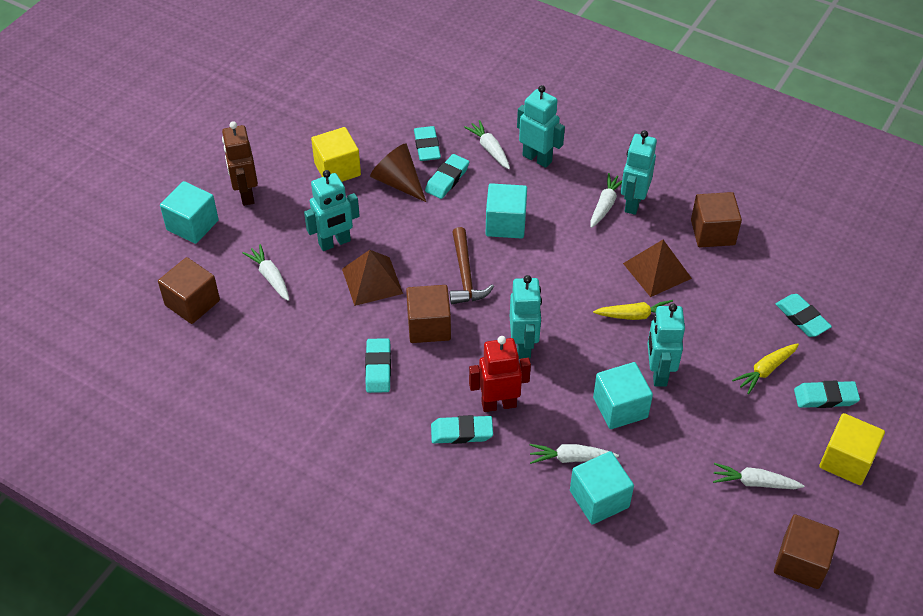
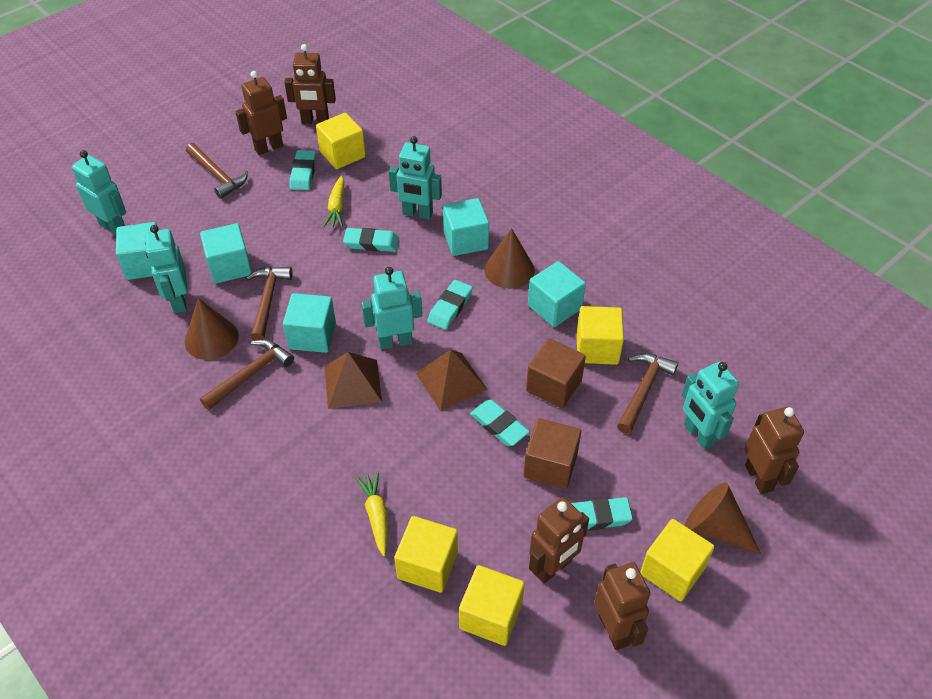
brown cone: 1 -> 3
brown cube: 4 -> 2
brown hammer: 1 -> 4
brown robot: 1 -> 5
red robot: 1 -> 0
turquoise cube: 4 -> 5
turquoise eraser: 6 -> 5
white carrot: 5 -> 0
yellow cube: 2 -> 5

